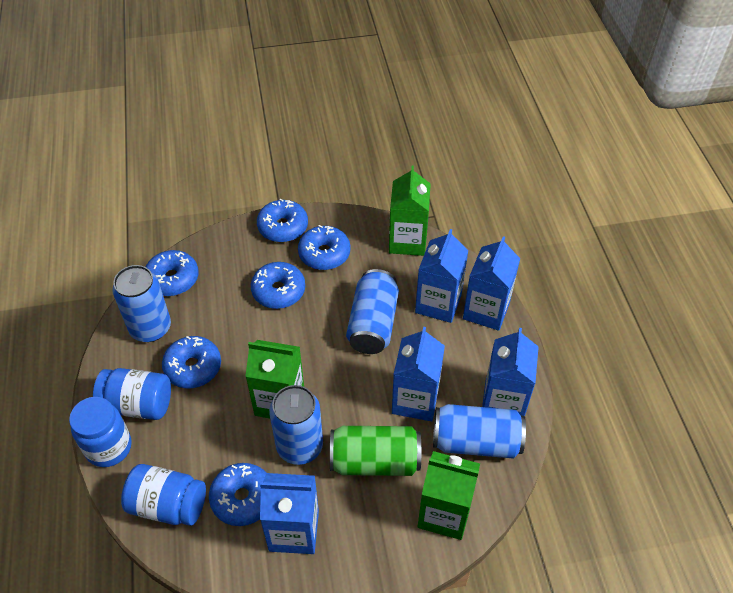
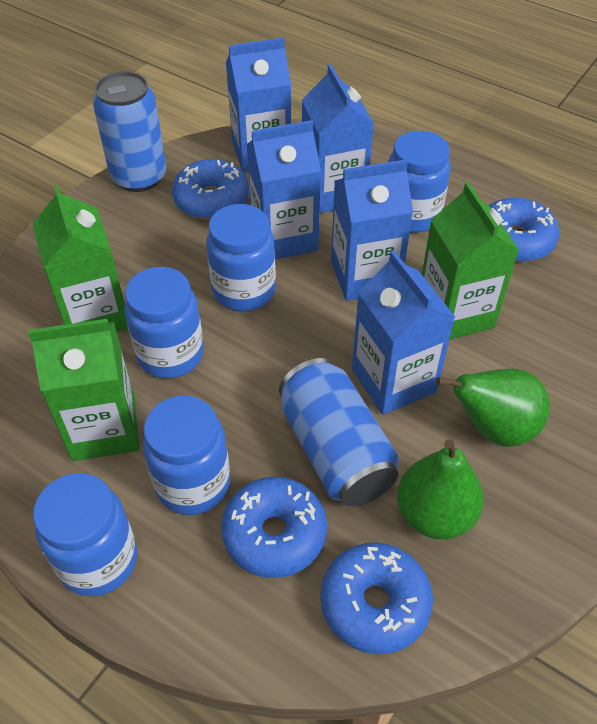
blue can: 4 -> 2
blue donut: 6 -> 4
blue jar: 3 -> 5
green can: 1 -> 0
green pear: 0 -> 2

